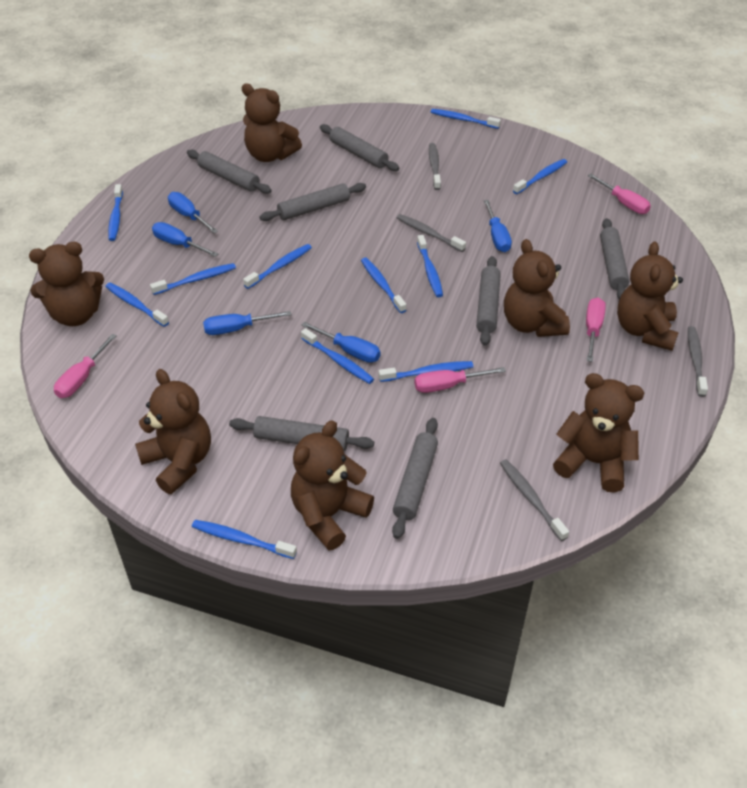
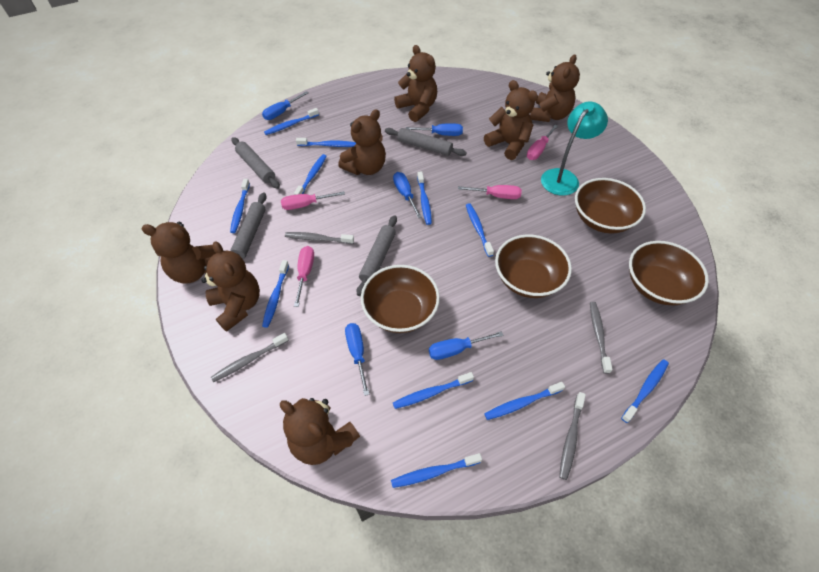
brown bowl: 0 -> 4
grey rolling pin: 7 -> 4
turquoise lamp: 0 -> 1

